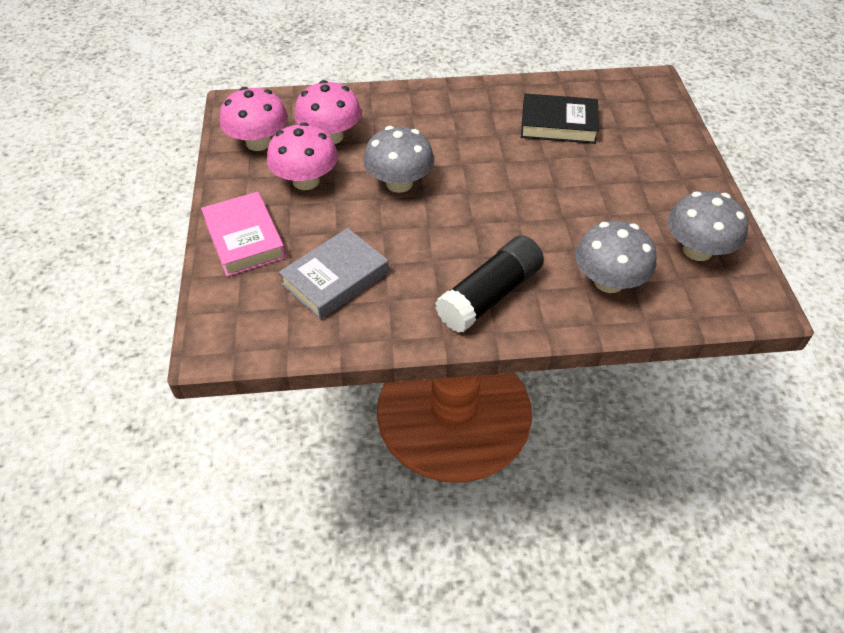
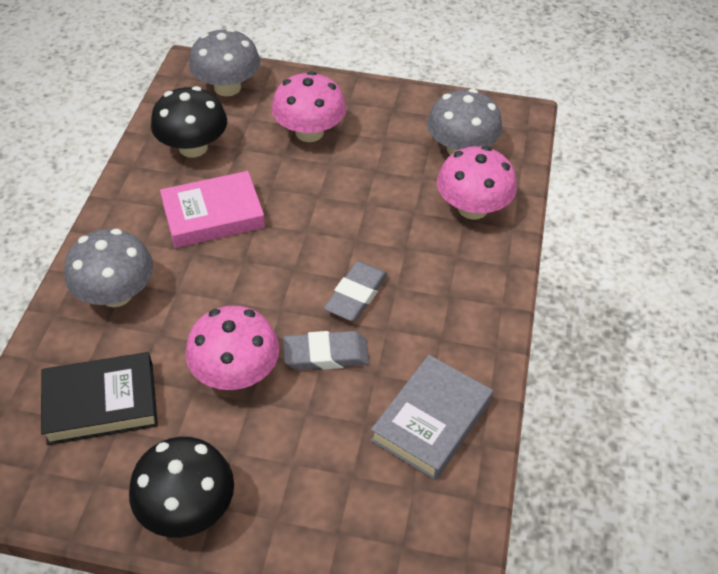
black glue stick: 1 -> 0
black mushroom: 0 -> 2
grey eraser: 0 -> 2

